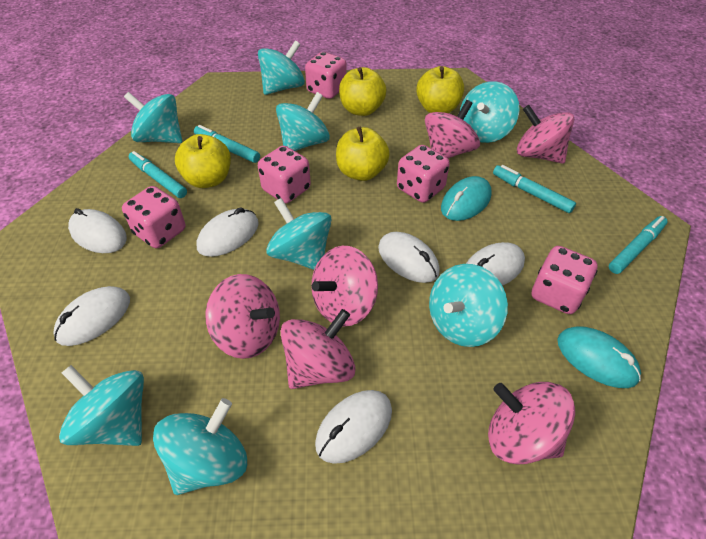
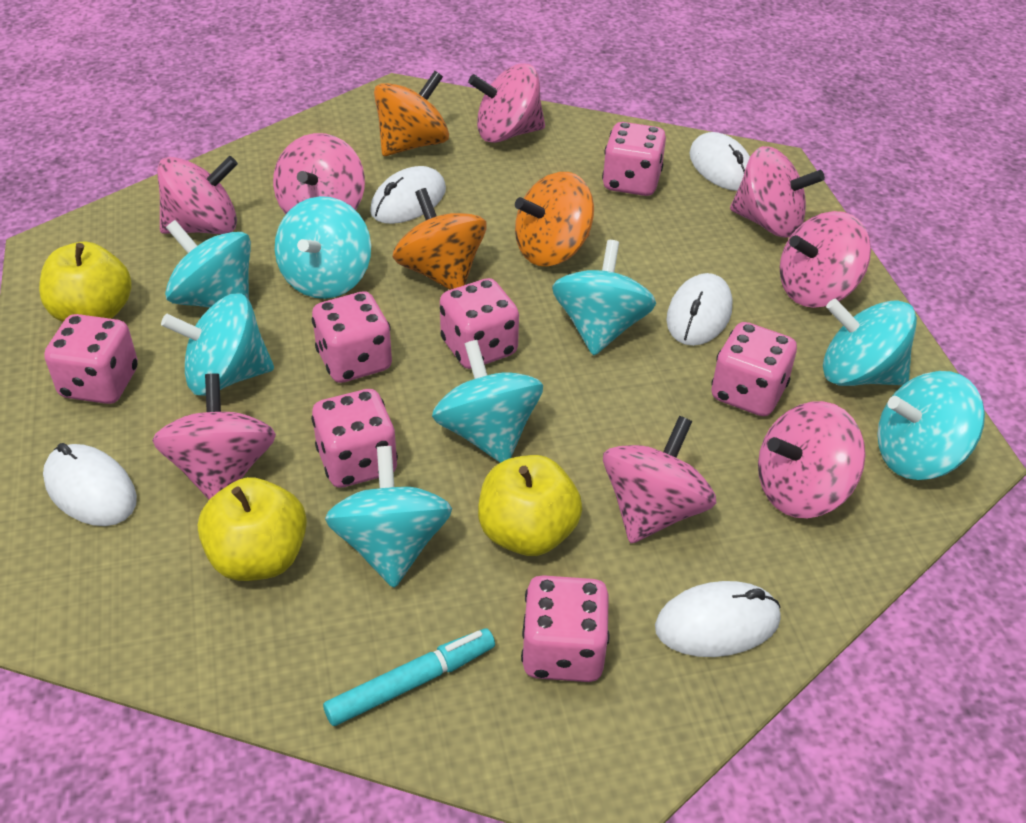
orange spinning top: 0 -> 3
pink dice: 5 -> 7
pink spinning top: 6 -> 8
turquoise marker: 4 -> 1
turquoise mouse: 2 -> 0
white mouse: 6 -> 5
yellow apple: 4 -> 3

